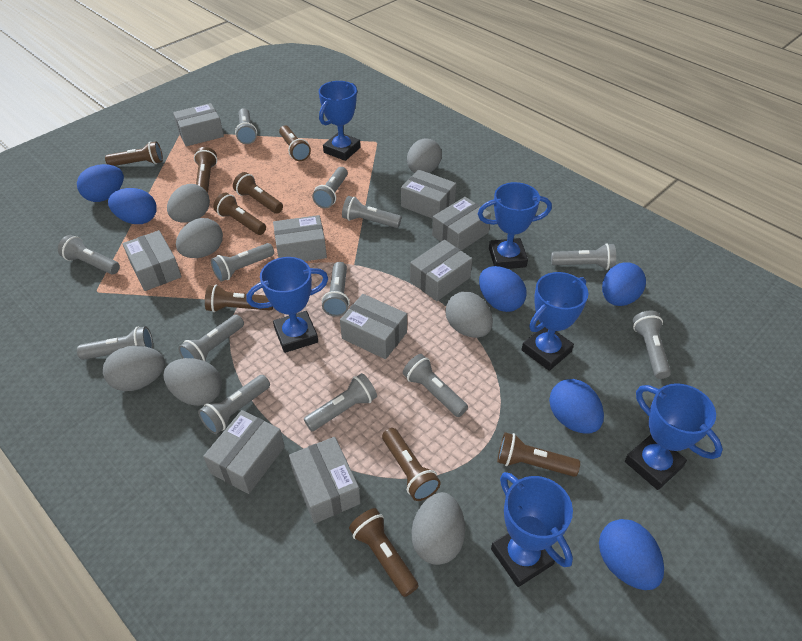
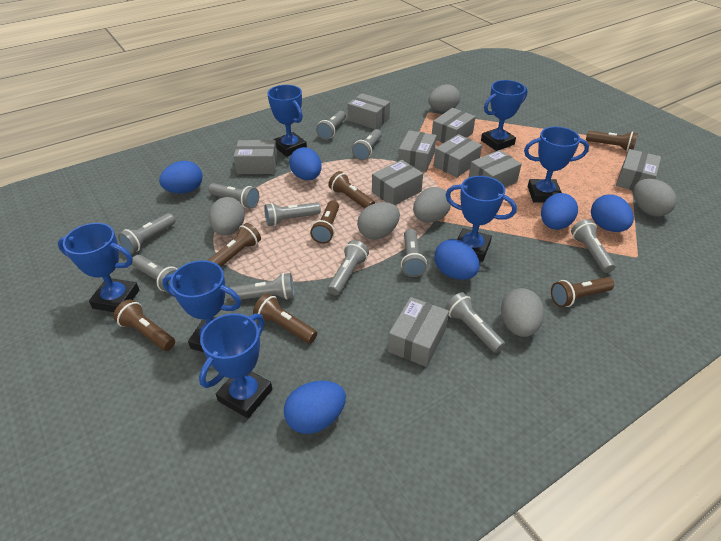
blue trophy: 6 -> 7
brown flashlight: 9 -> 7
grey egg: 7 -> 6
grey flashlight: 13 -> 11

